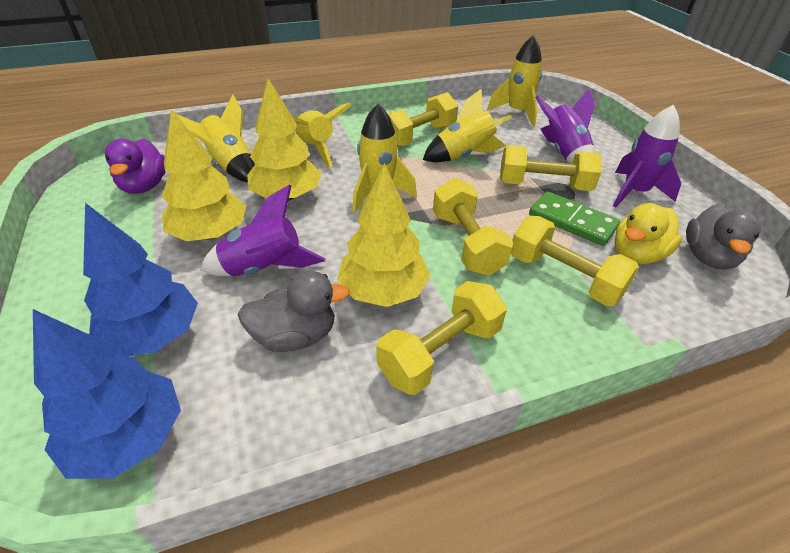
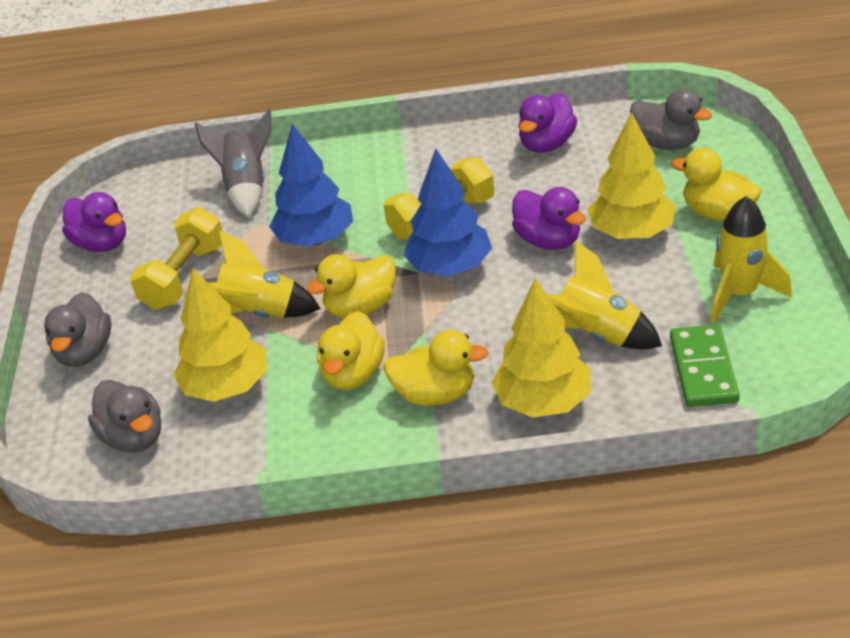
grey duck: 2 -> 3
grey rocket: 0 -> 1
purple duck: 1 -> 3
purple rocket: 3 -> 0
yellow duck: 1 -> 4
yellow dumbbell: 5 -> 2
yellow rocket: 5 -> 3

